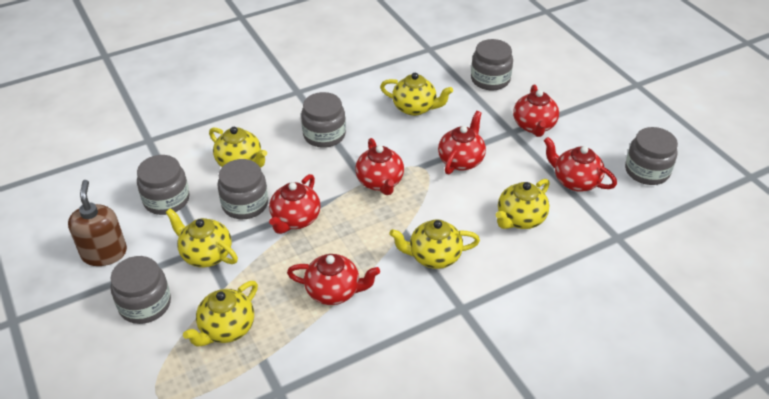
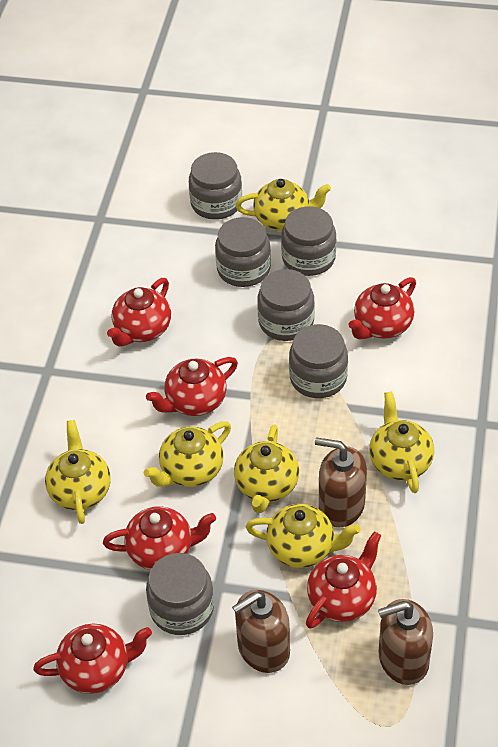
brown soap dispenser: 1 -> 3

